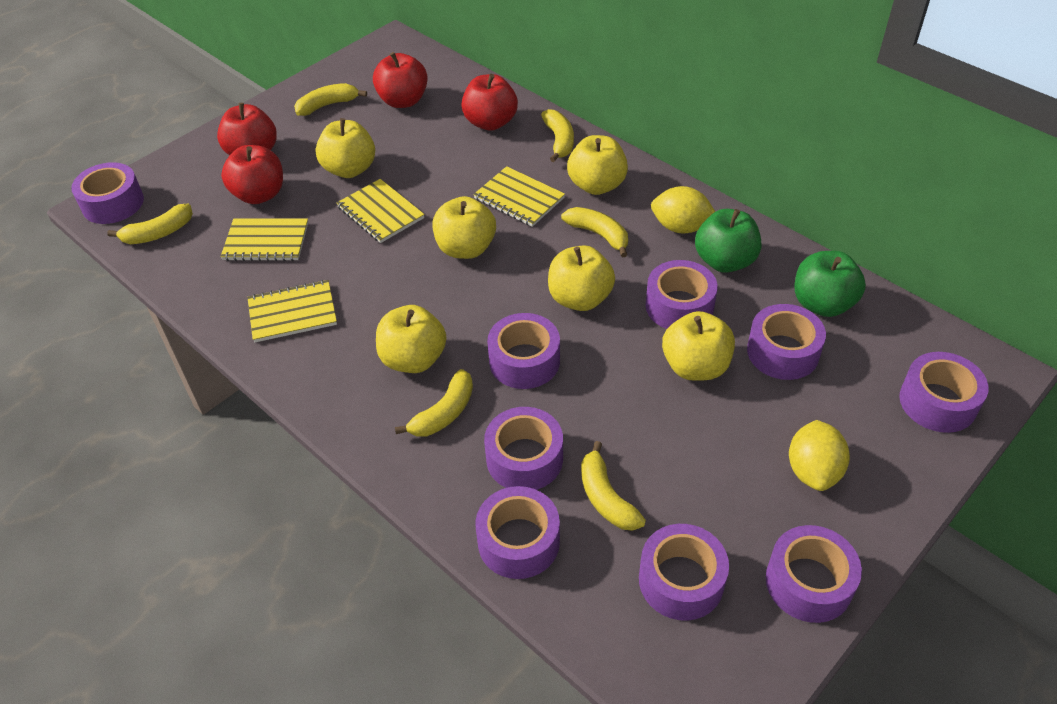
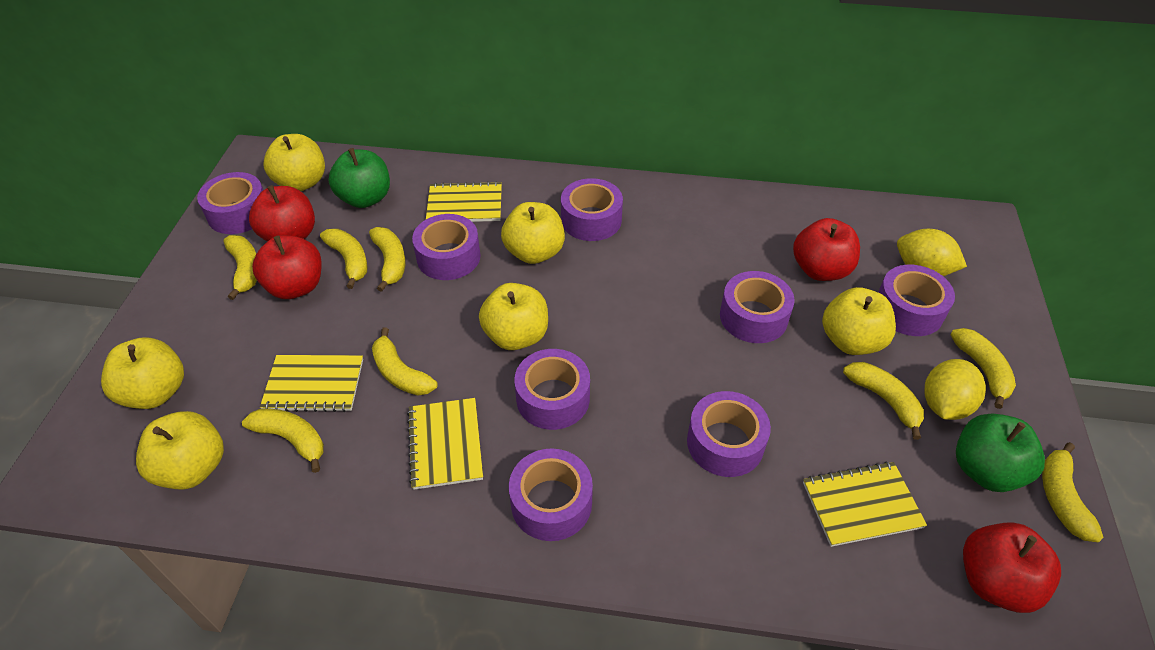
purple tape: 9 -> 8
yellow banana: 6 -> 8

